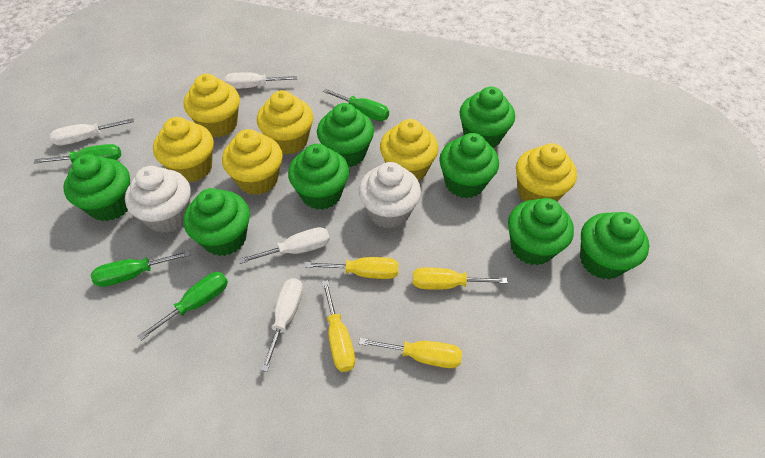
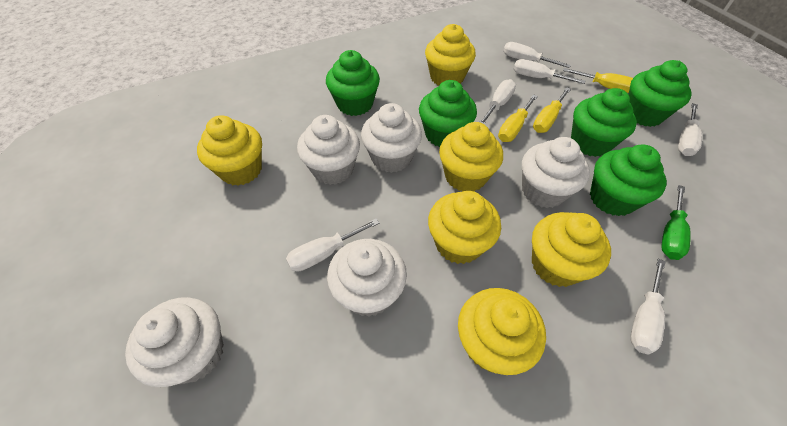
green cupcake: 8 -> 5
green screwdriver: 4 -> 1
white cupcake: 2 -> 5
white screwdriver: 4 -> 6
yellow screwdriver: 4 -> 3

